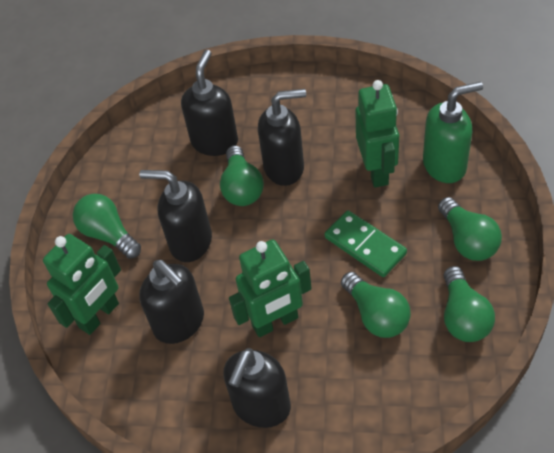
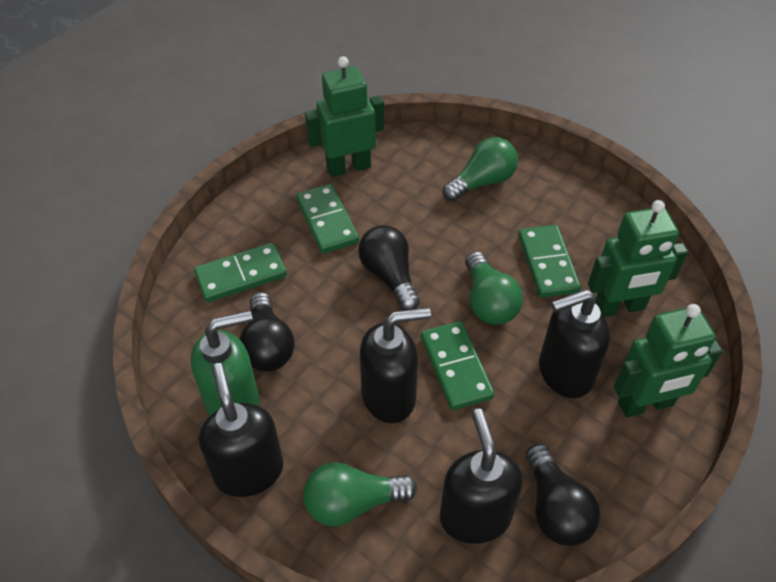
black light bulb: 0 -> 3
black soap dispenser: 5 -> 4
green domino: 1 -> 4
green light bulb: 5 -> 3

